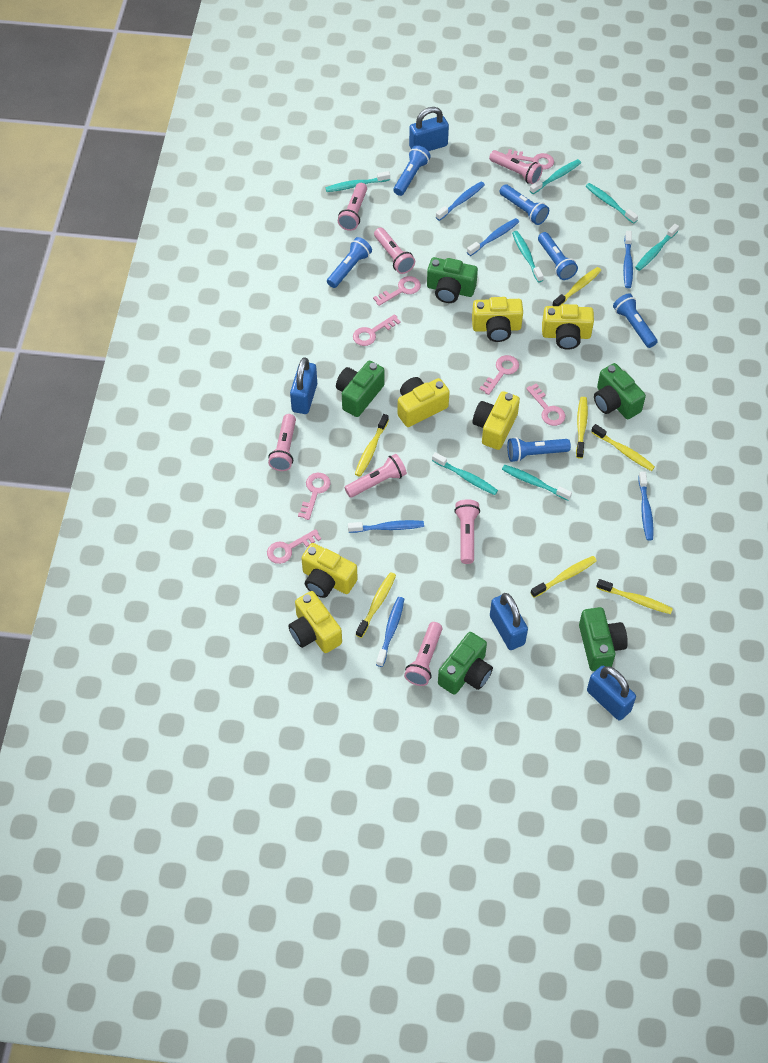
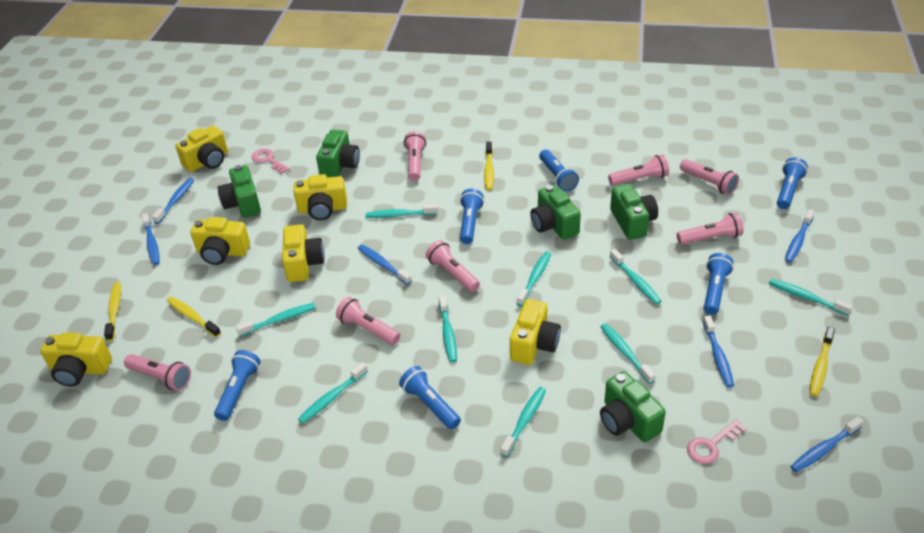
blue padlock: 4 -> 0
pink key: 7 -> 2
turquoise toothbrush: 7 -> 9
yellow toothbrush: 7 -> 4

